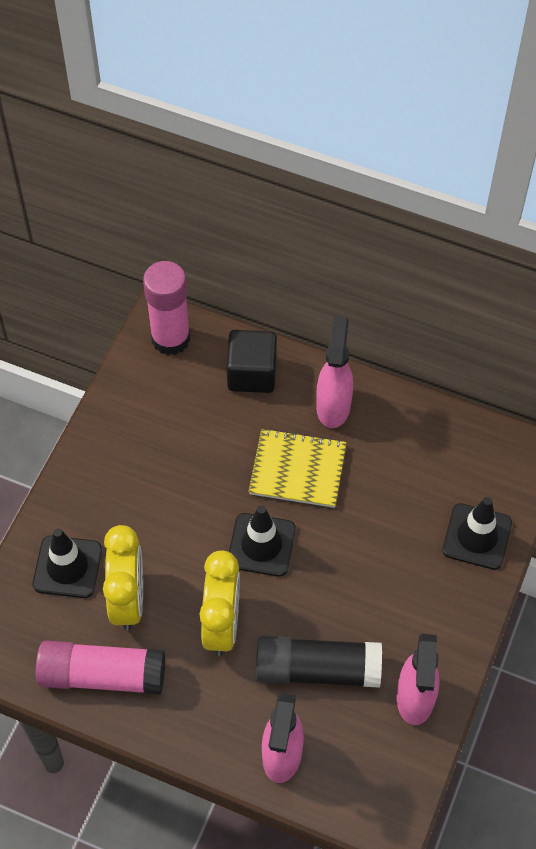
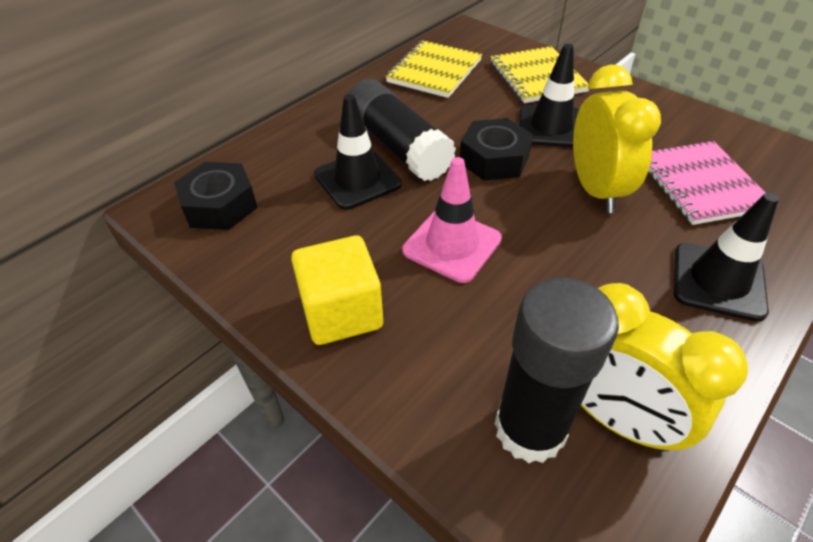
black cube: 1 -> 0
black glue stick: 1 -> 2
black nut: 0 -> 2
pink glue stick: 2 -> 0
pink notebook: 0 -> 1
pink spray bottle: 3 -> 0
pink traffic cone: 0 -> 1
yellow cube: 0 -> 1
yellow notebook: 1 -> 2

